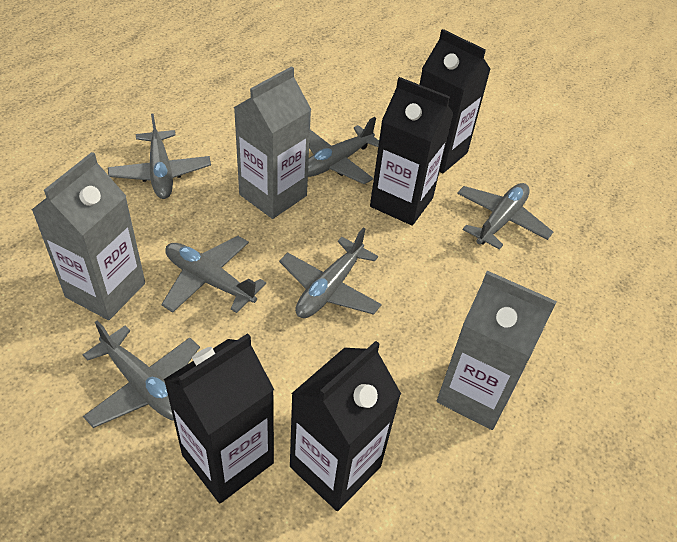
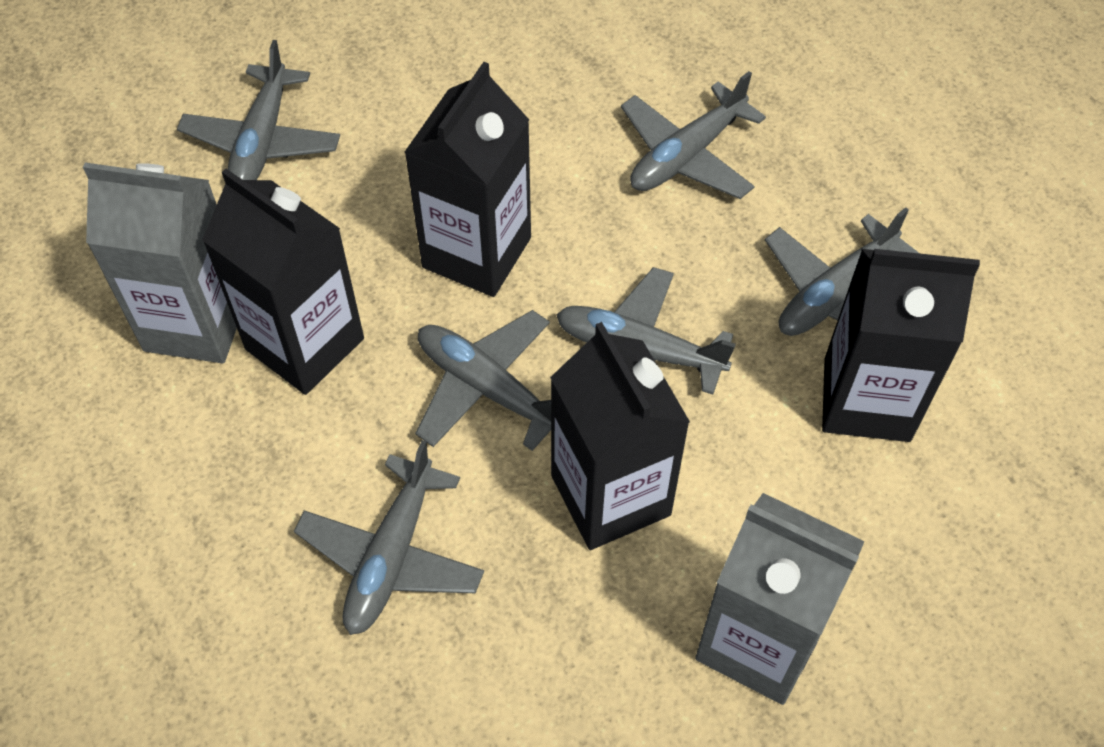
grey carton: 3 -> 2

